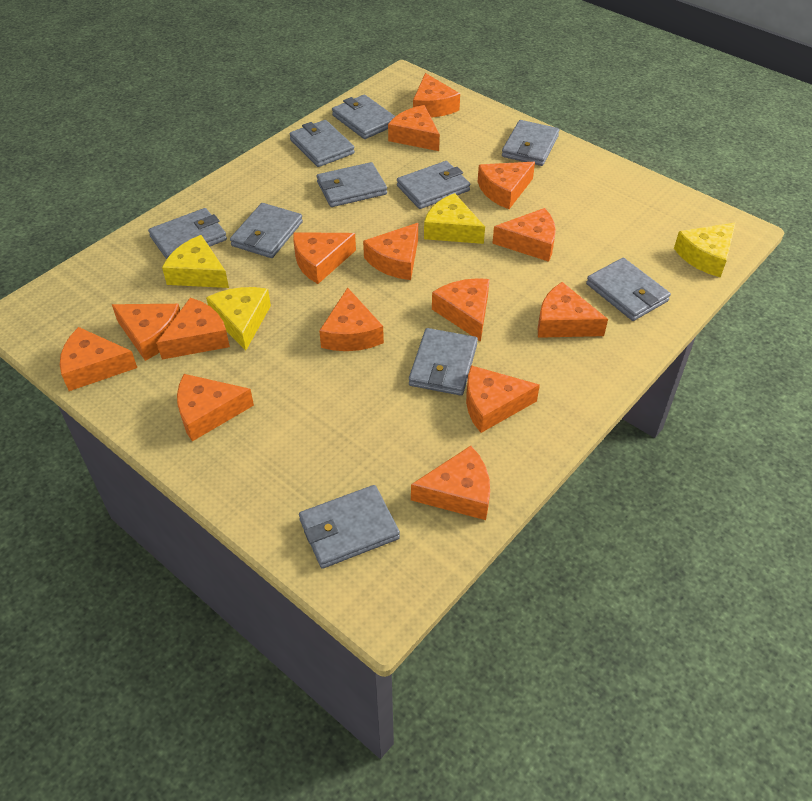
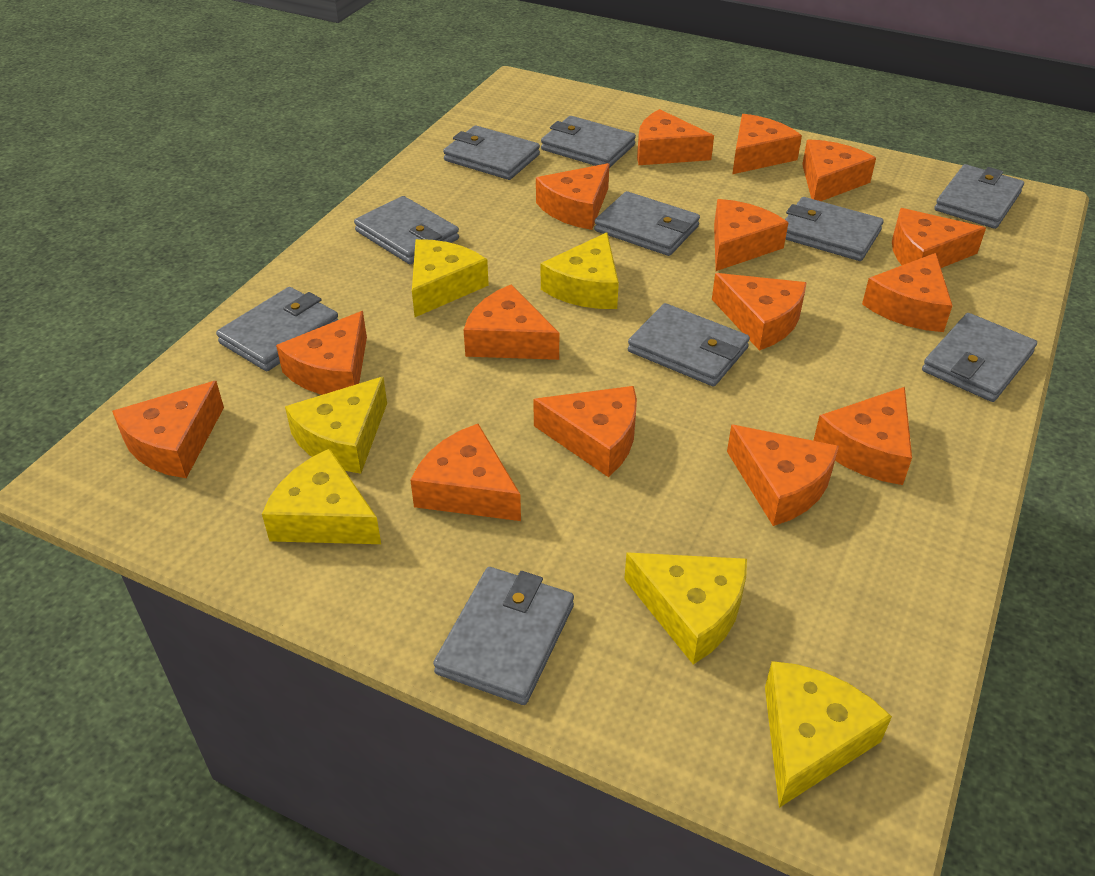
yellow cheese: 4 -> 6

